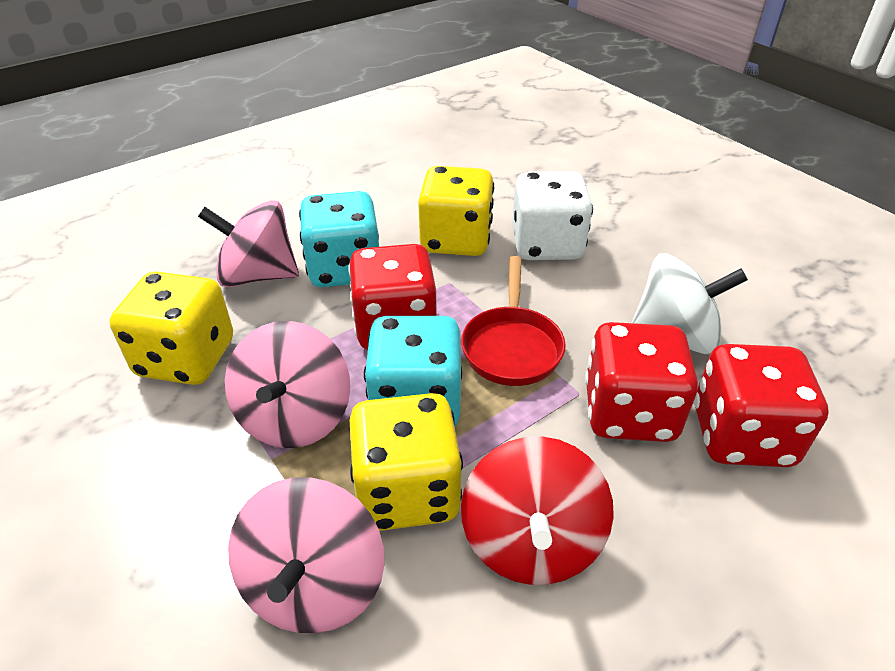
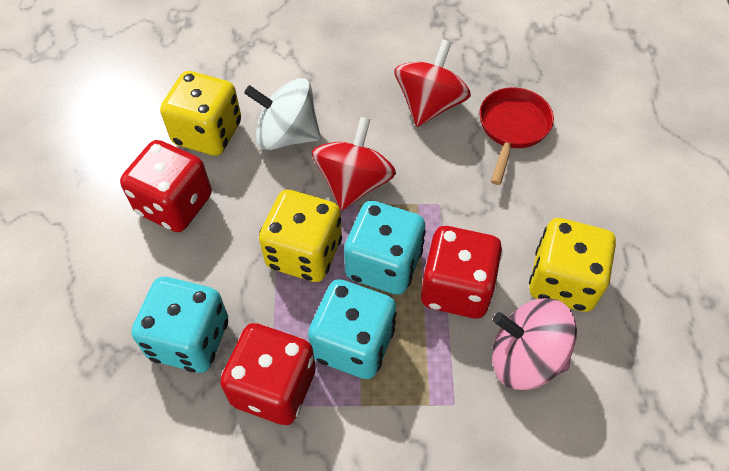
pink spinning top: 3 -> 1
red spinning top: 1 -> 2
turquoise dice: 2 -> 3
white dice: 1 -> 0

